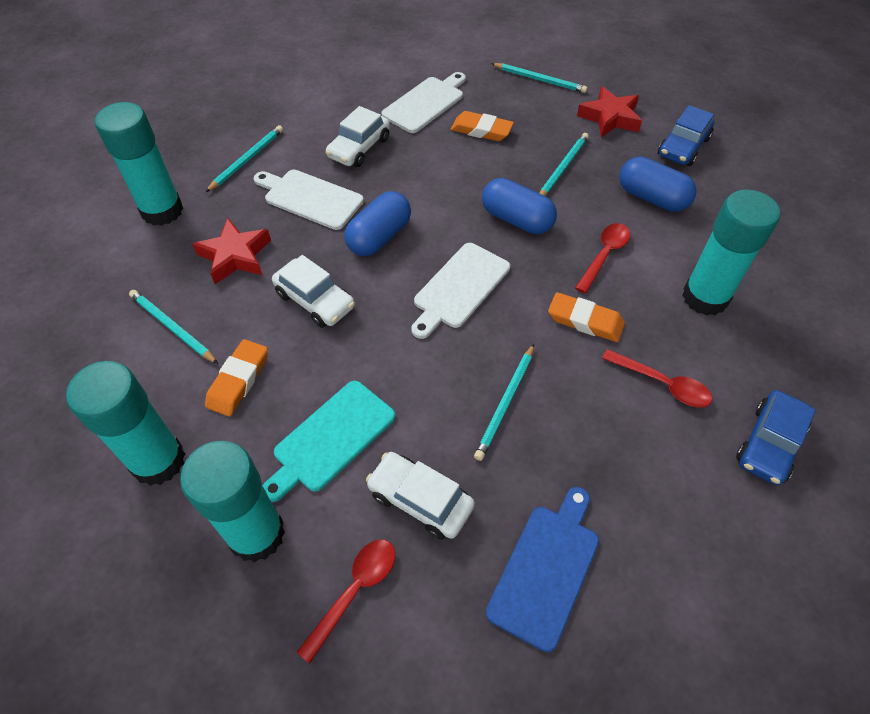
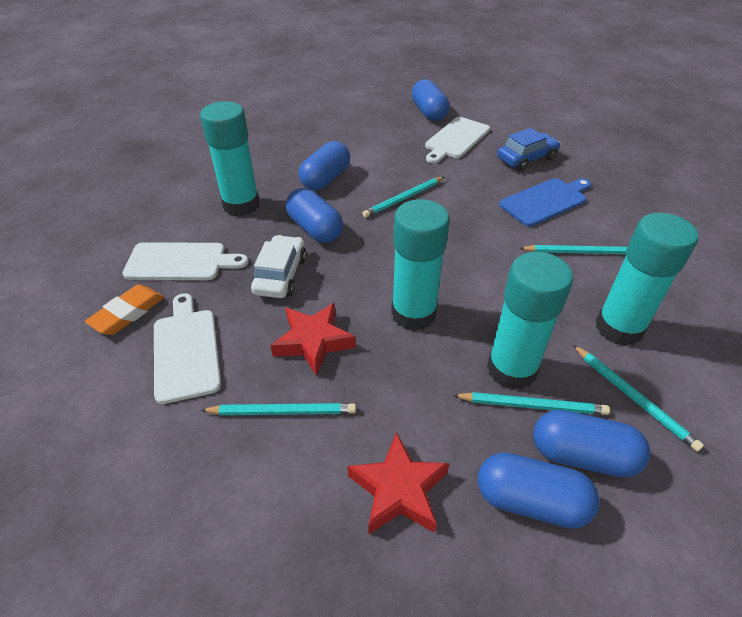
blue capsule: 3 -> 5
blue car: 2 -> 1
orange eraser: 3 -> 1
red spoon: 3 -> 0
turquoise cutting board: 1 -> 0
white car: 3 -> 1

